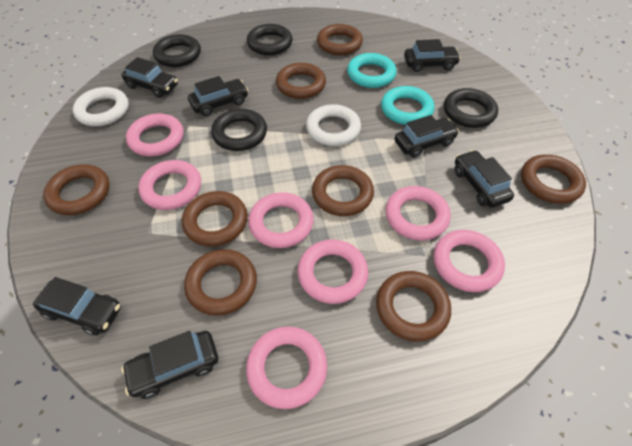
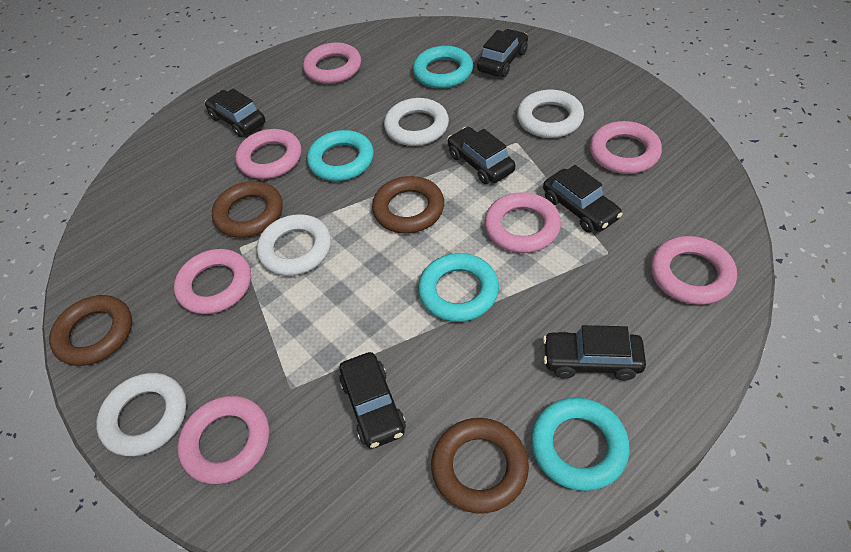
black car: 7 -> 6
black ring: 4 -> 0
brown ring: 8 -> 4
turquoise ring: 2 -> 4
white ring: 2 -> 4

